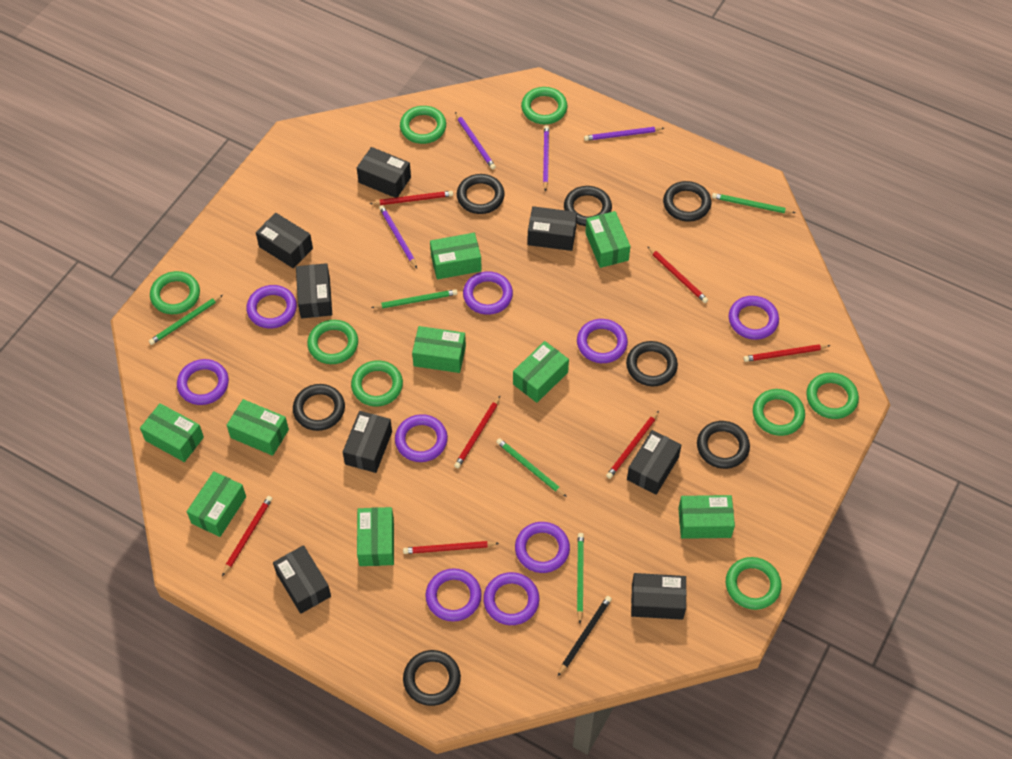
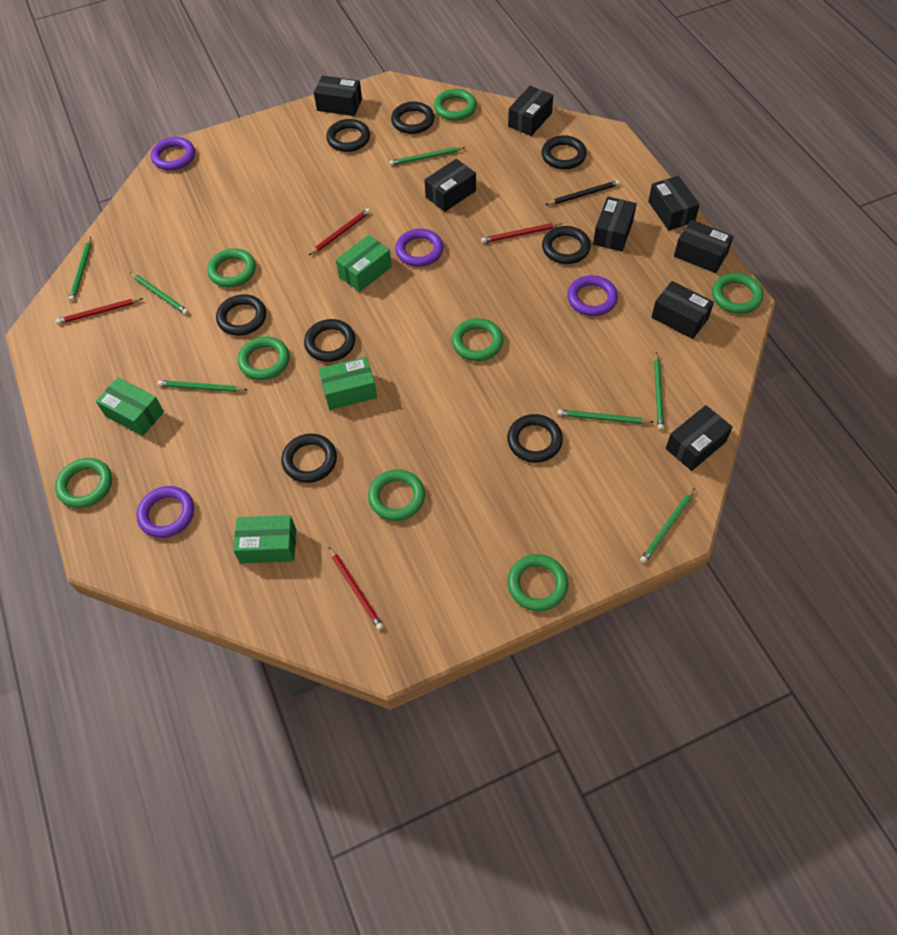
black ring: 7 -> 8
green box: 9 -> 4
green pencil: 5 -> 7
purple pencil: 4 -> 0
purple ring: 9 -> 4
red pencil: 7 -> 4

